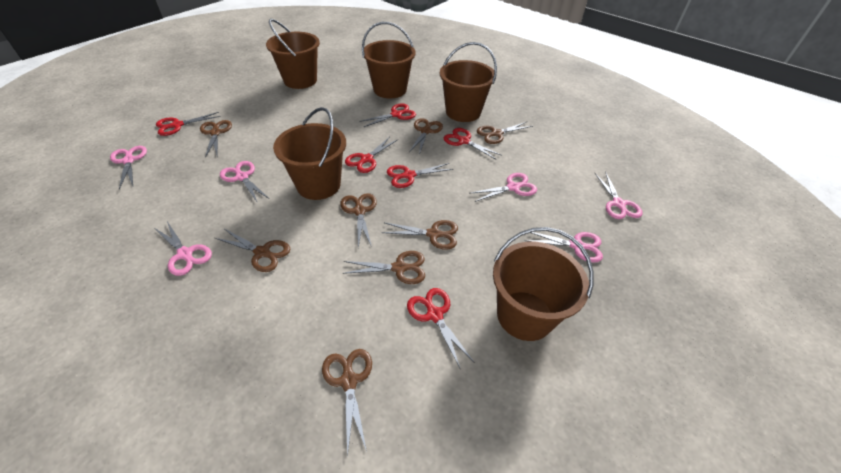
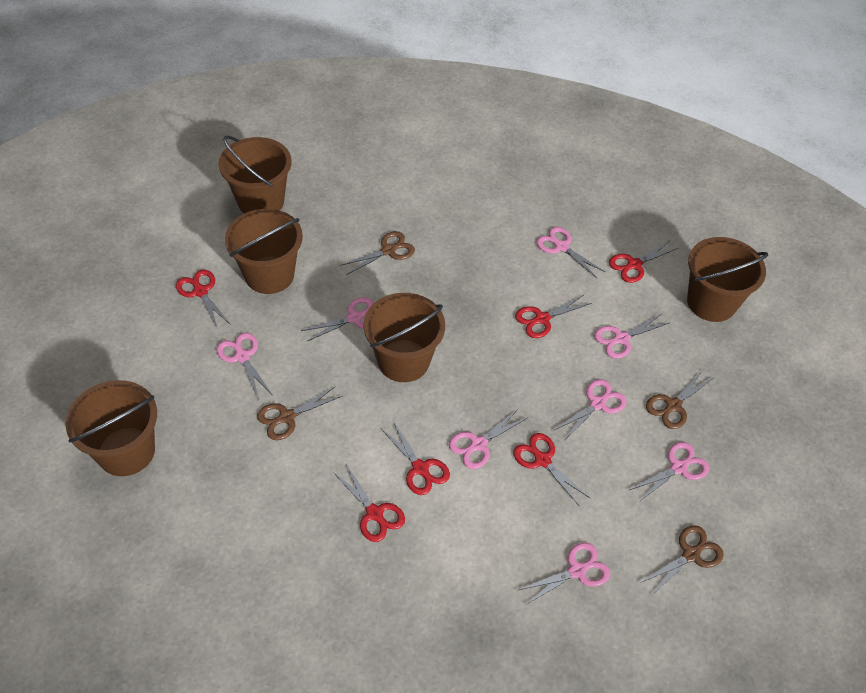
brown scissors: 8 -> 4
pink scissors: 6 -> 8

